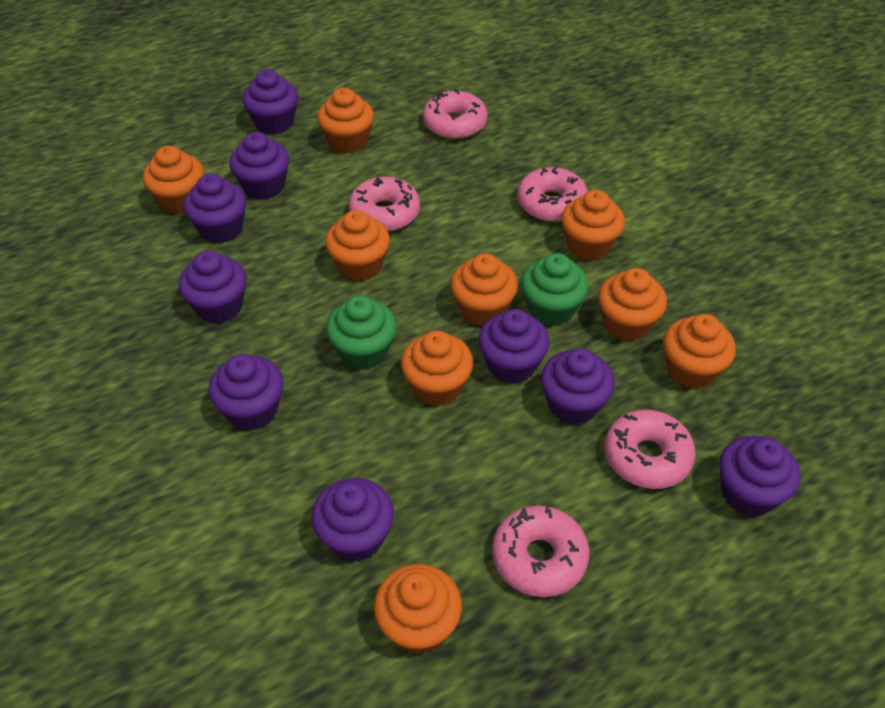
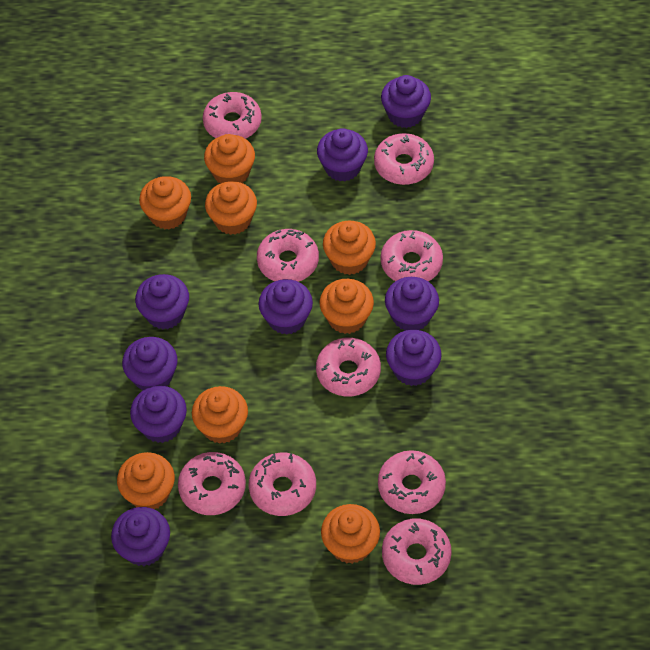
green cupcake: 2 -> 0
orange cupcake: 9 -> 8
pink donut: 5 -> 9

